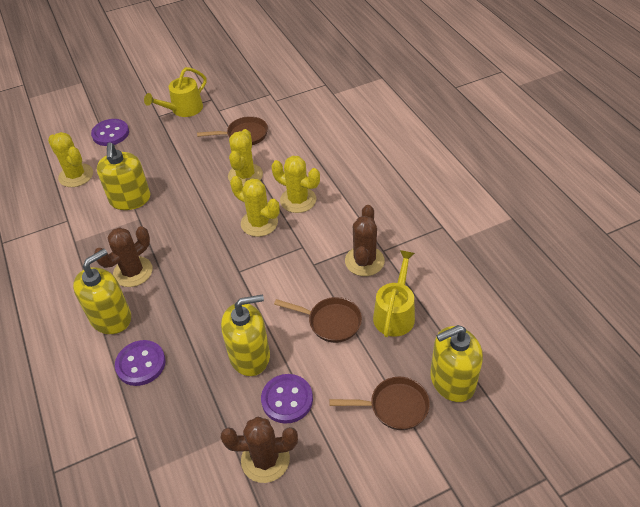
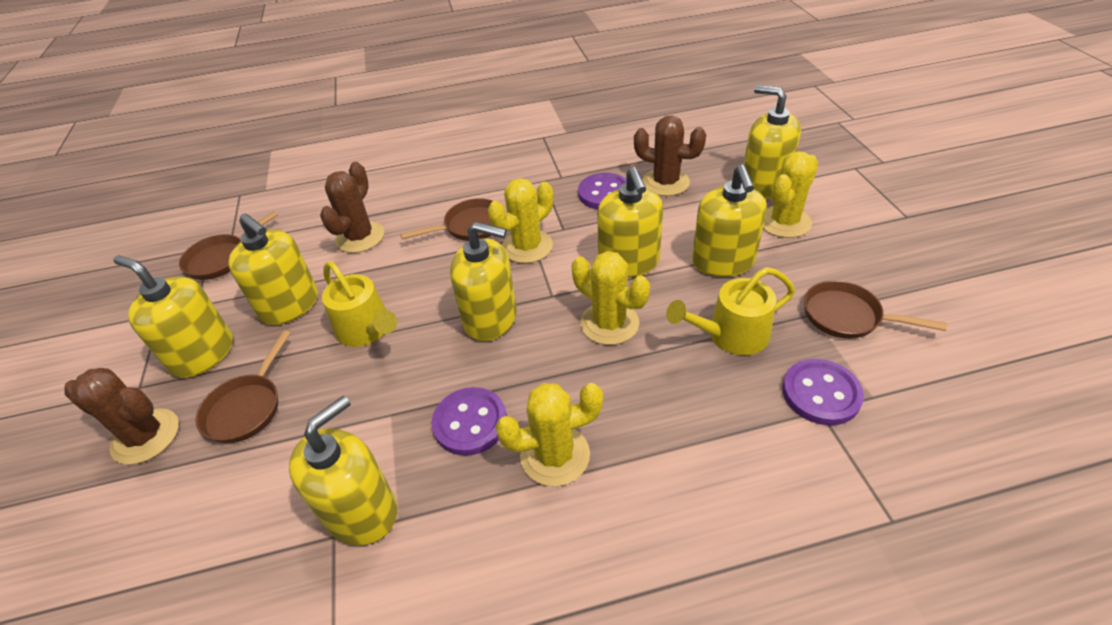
brown pan: 3 -> 4
yellow soap dispenser: 4 -> 7

